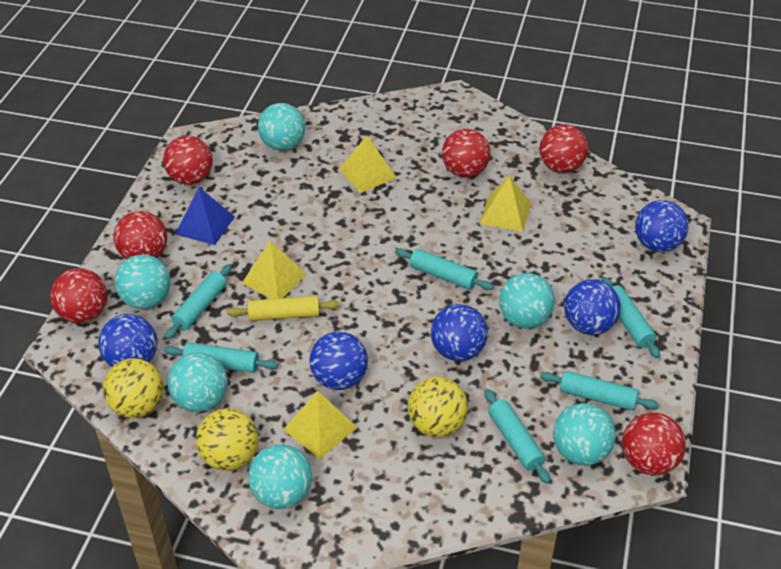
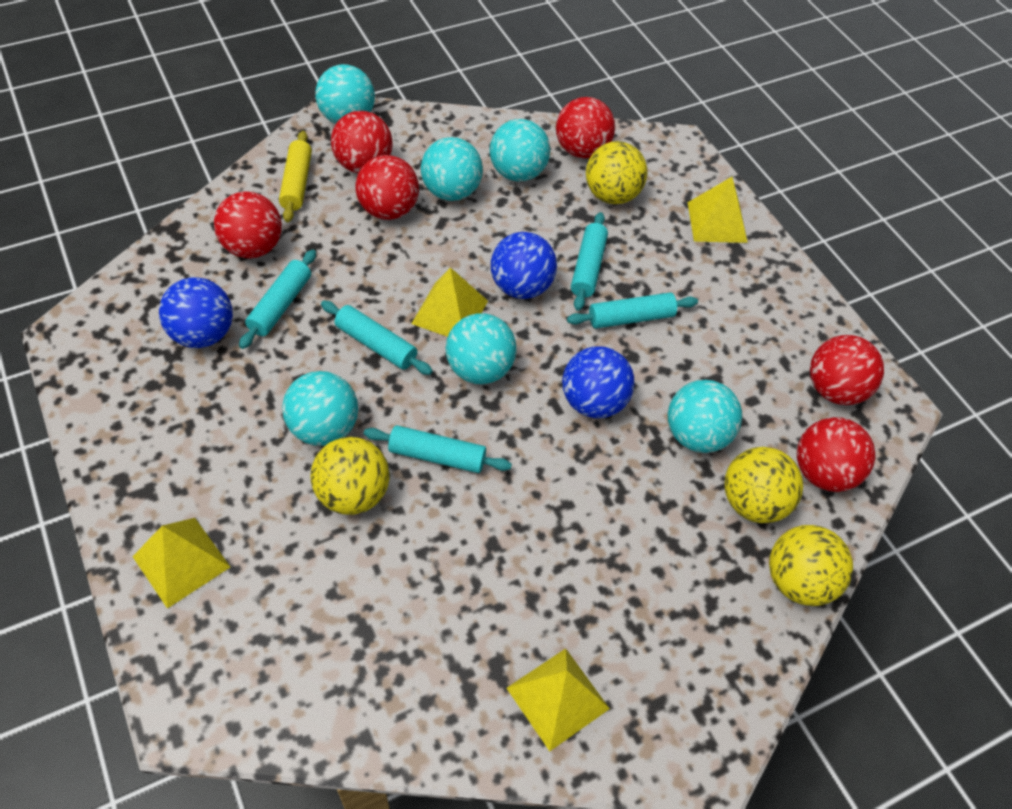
blue ball: 5 -> 3
blue pyramid: 1 -> 0
turquoise rolling pin: 6 -> 5
yellow ball: 3 -> 4

